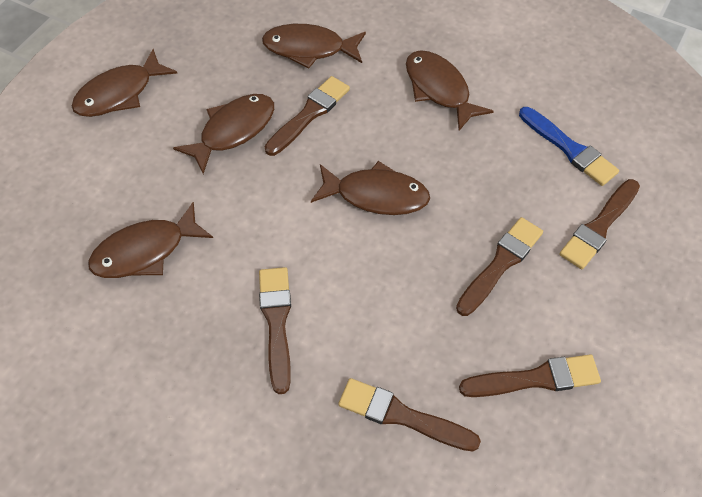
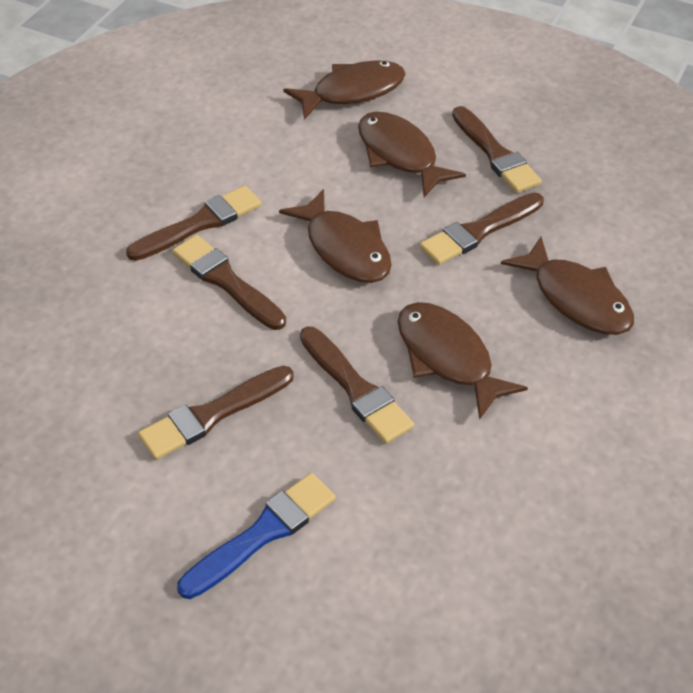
brown fish: 6 -> 5

